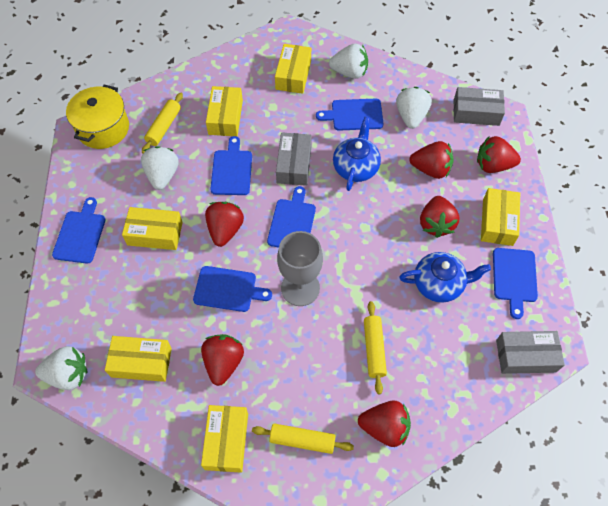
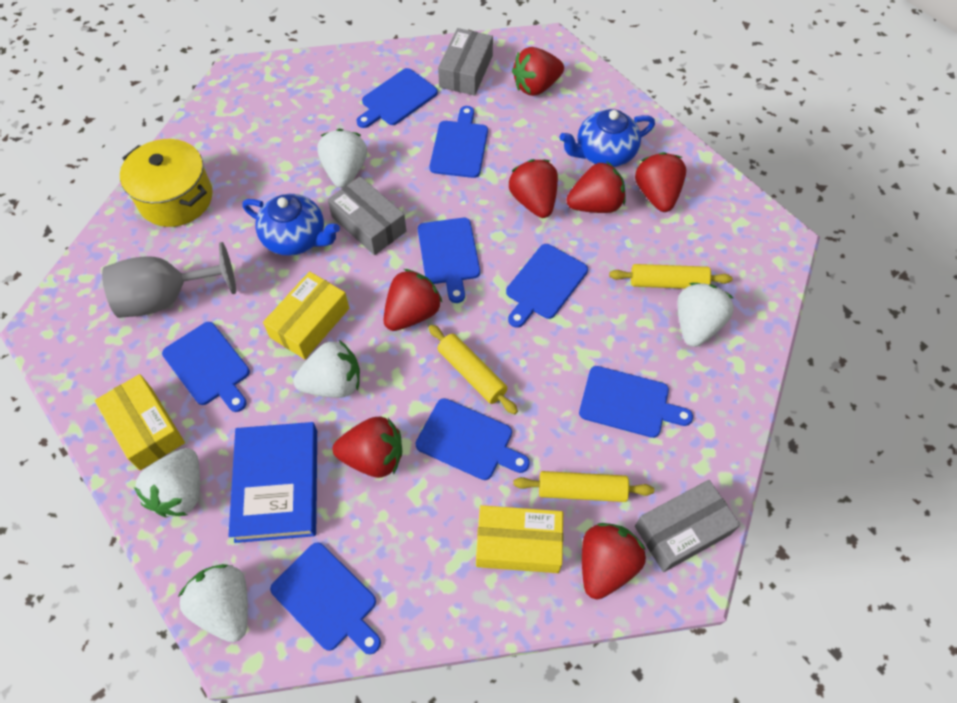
blue book: 0 -> 1
blue cutting board: 6 -> 8
red strawberry: 6 -> 7
white strawberry: 4 -> 5
yellow box: 6 -> 3

